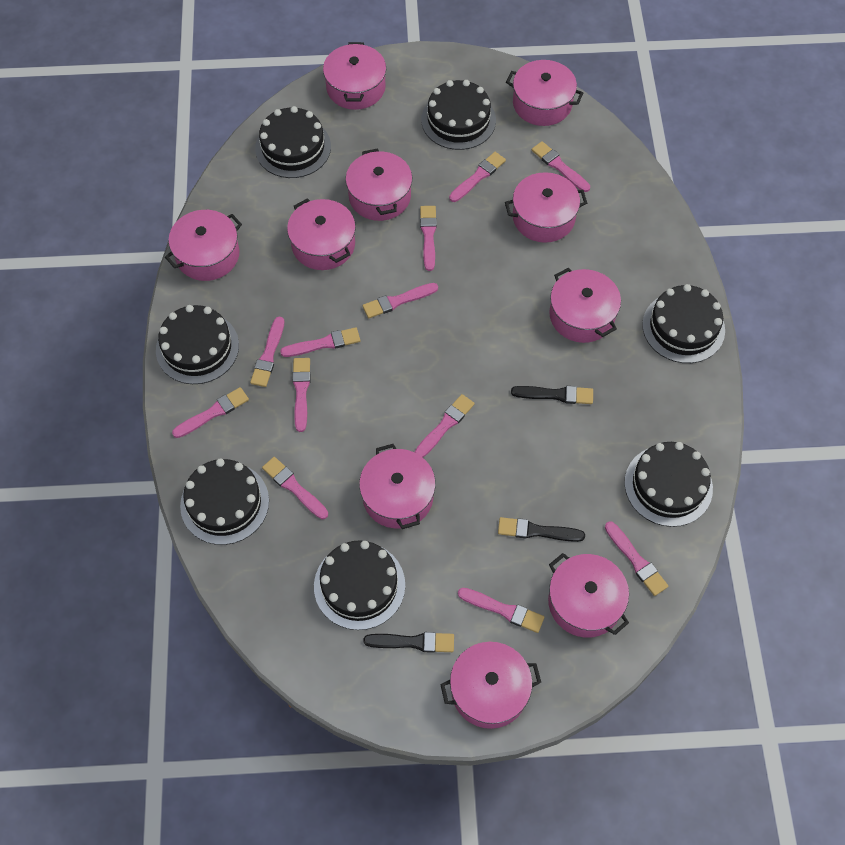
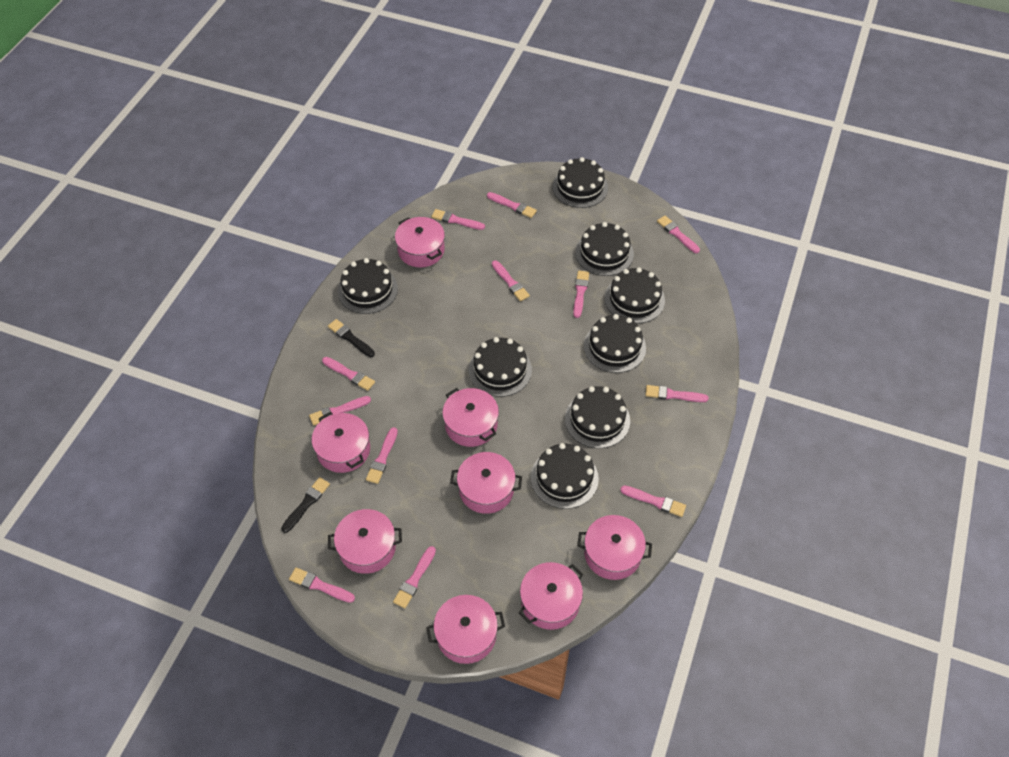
black brush: 3 -> 2
black cake: 7 -> 8
pink pot: 10 -> 8

